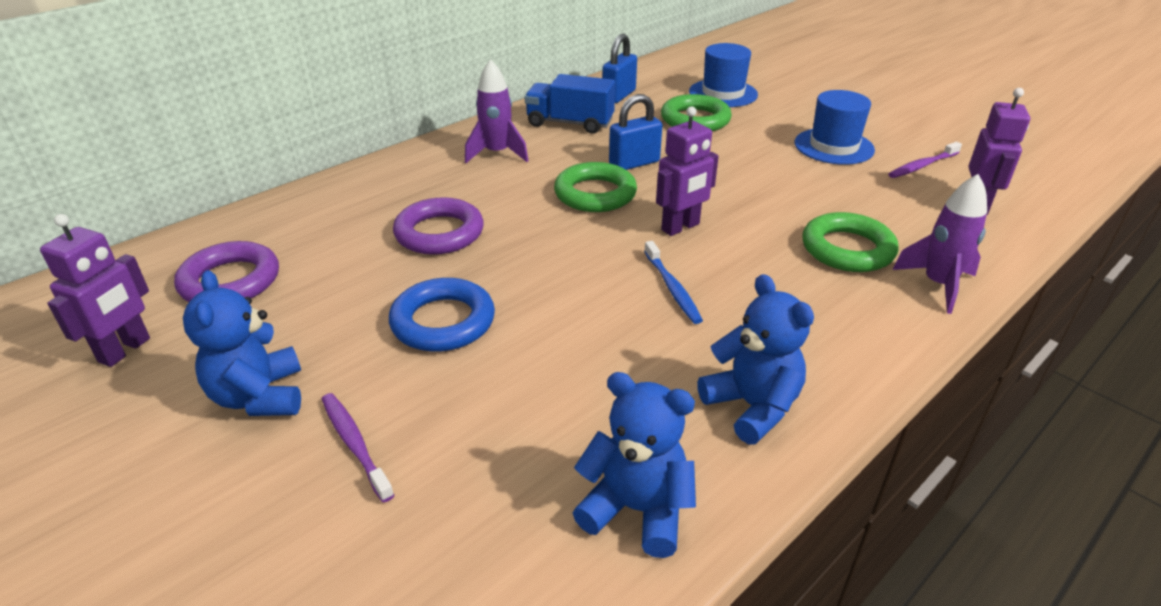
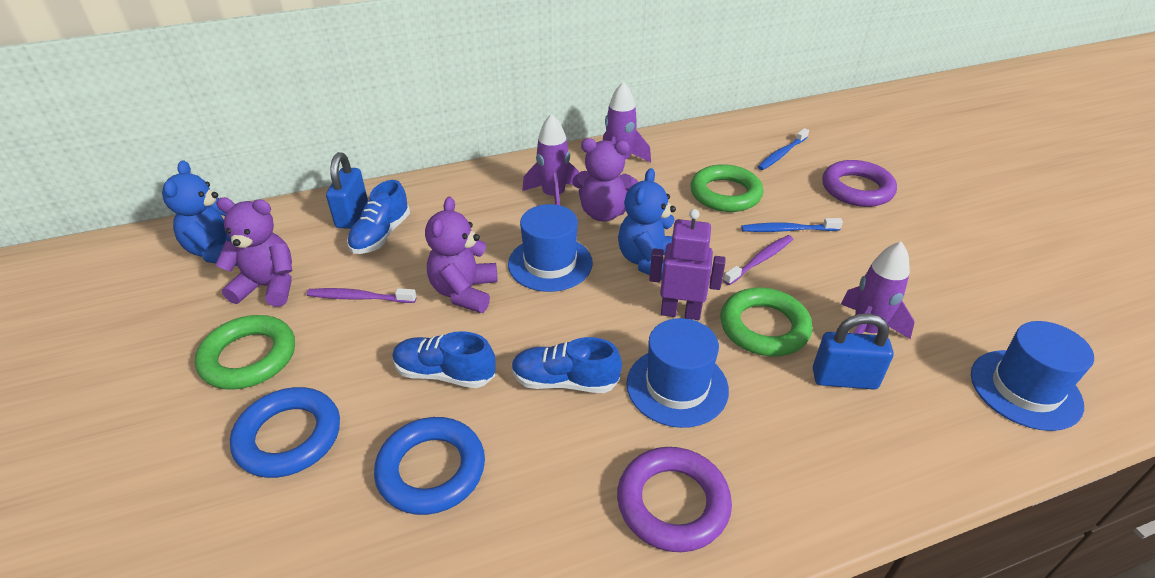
blue hat: 2 -> 3
blue ring: 1 -> 2
blue shoe: 0 -> 3
blue teddy bear: 3 -> 2
blue toothbrush: 1 -> 2
blue truck: 1 -> 0
purple robot: 3 -> 1
purple rocket: 2 -> 3
purple teddy bear: 0 -> 3

